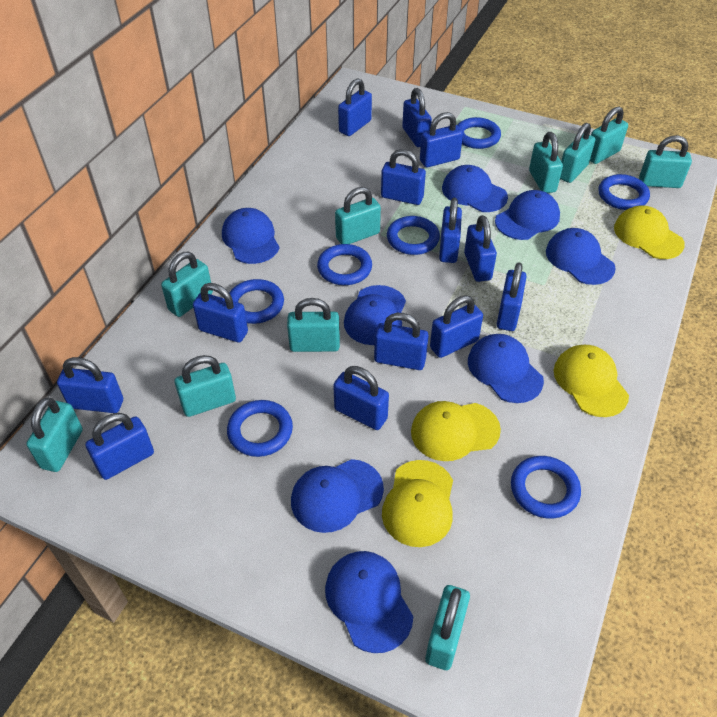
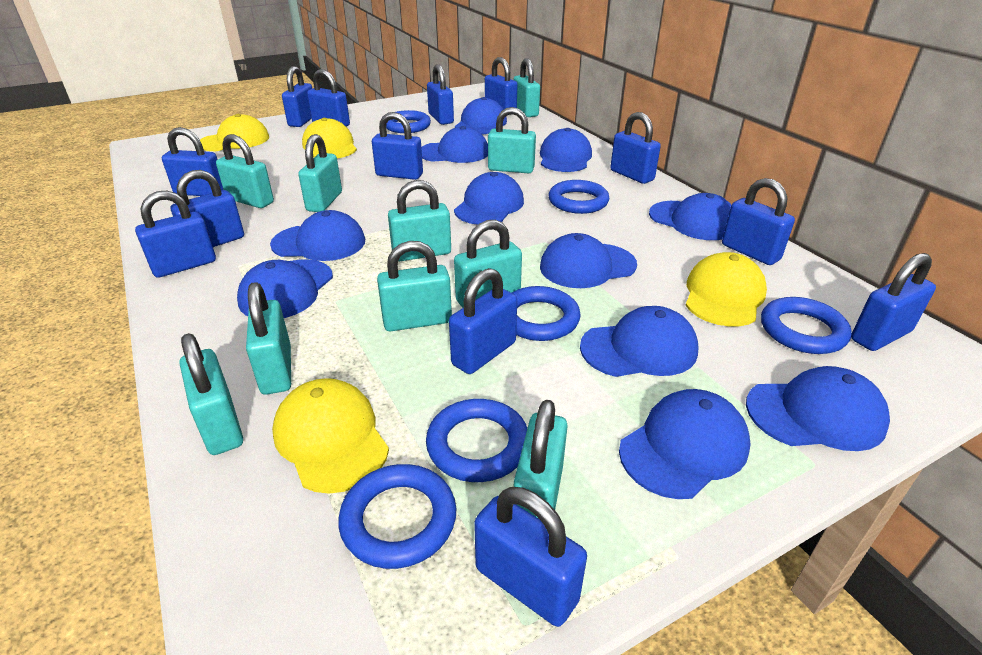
blue cap: 8 -> 11
blue ring: 7 -> 6

